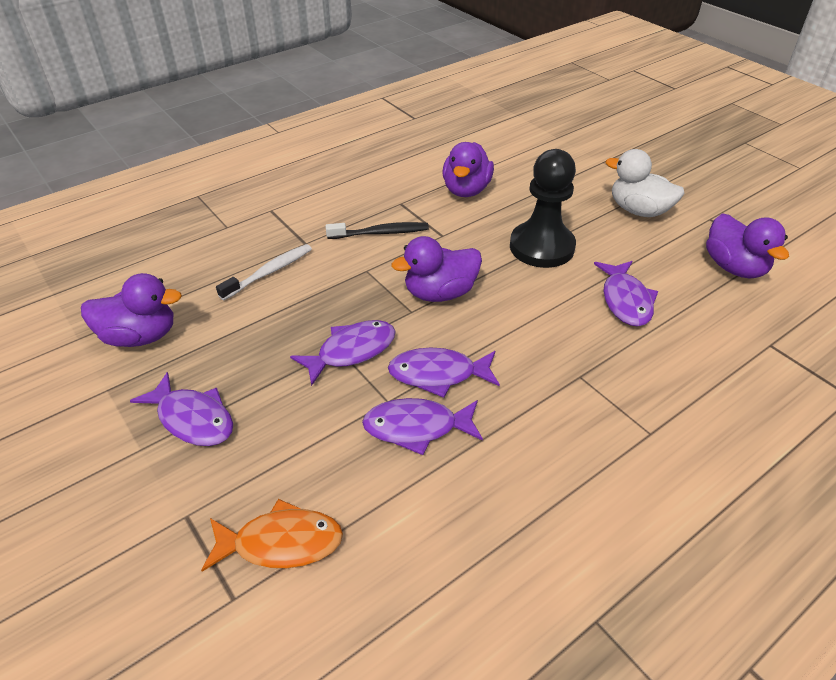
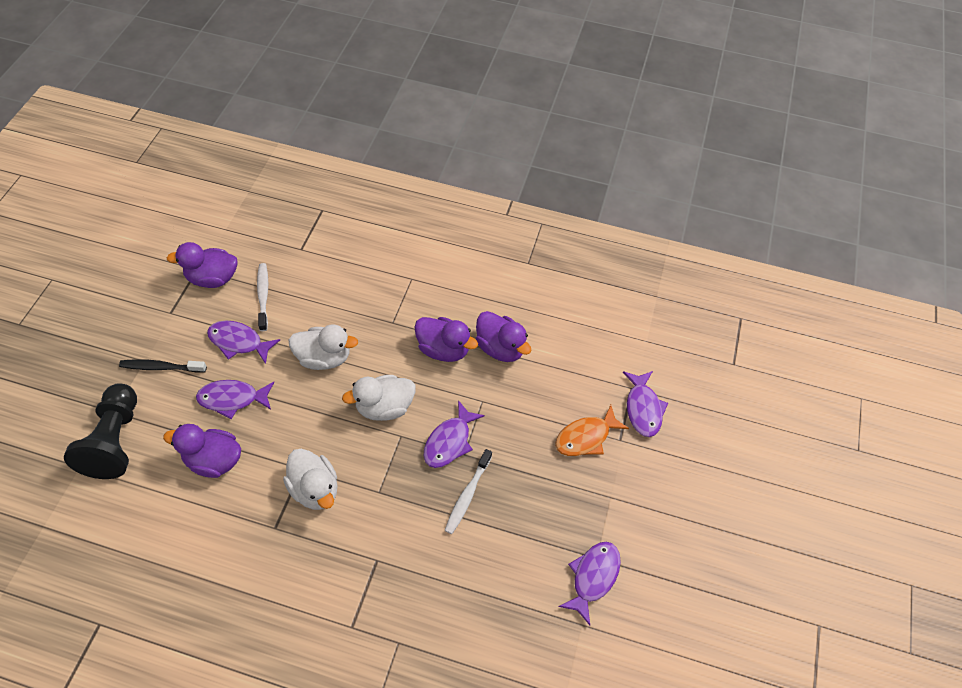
white duck: 1 -> 3
white toothbrush: 1 -> 2

